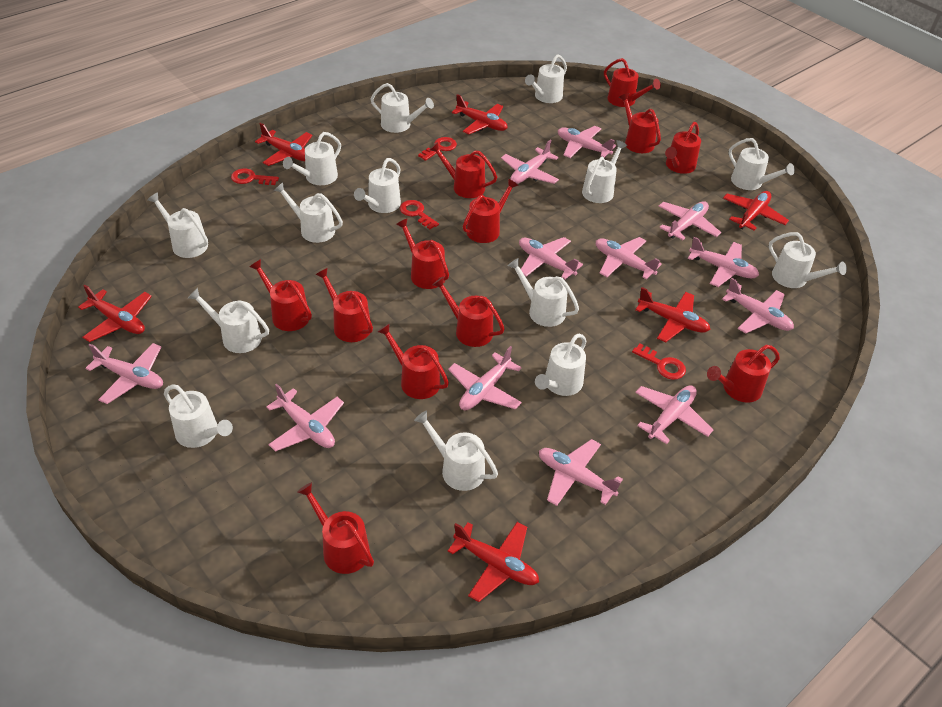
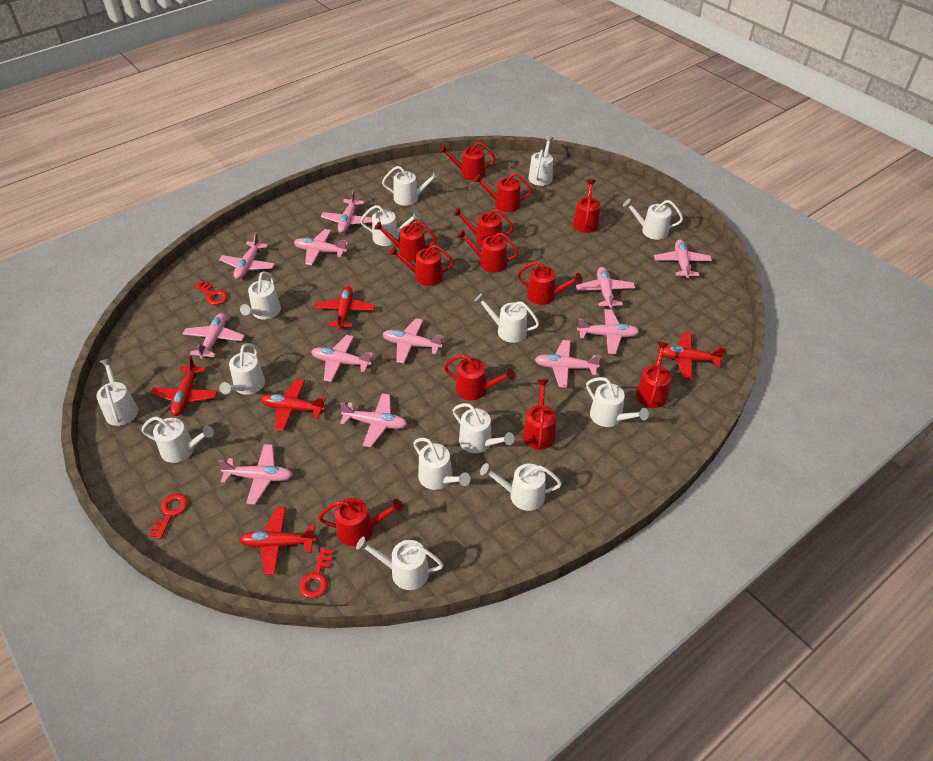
red key: 4 -> 3
red plane: 6 -> 5

